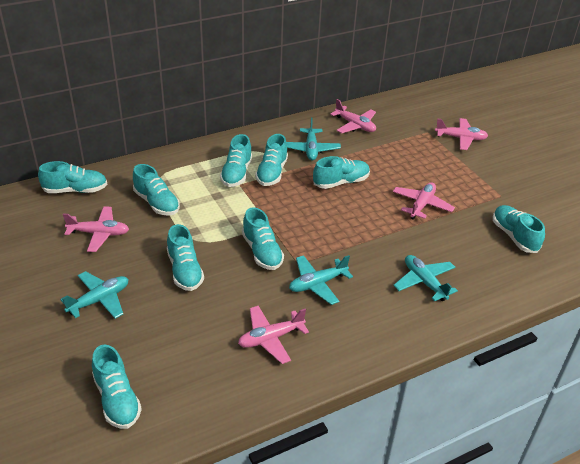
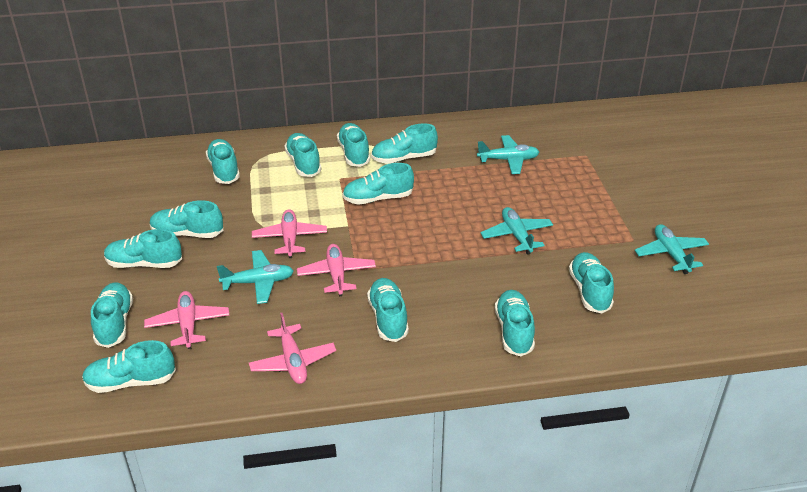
pink plane: 5 -> 4
turquoise shoe: 9 -> 12

